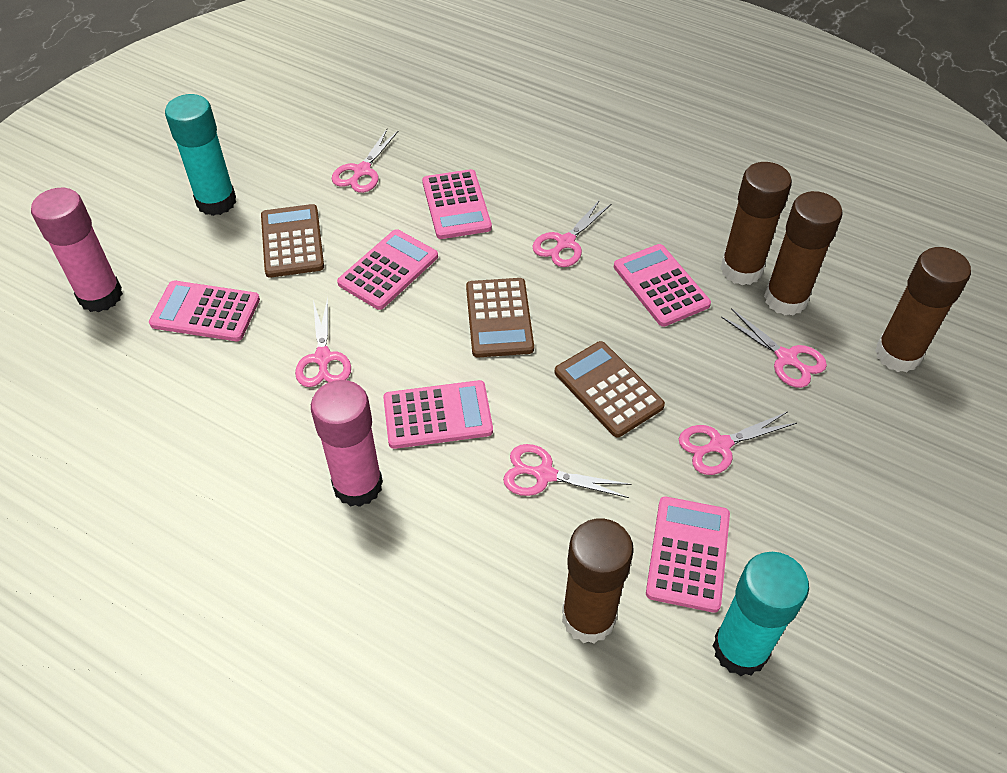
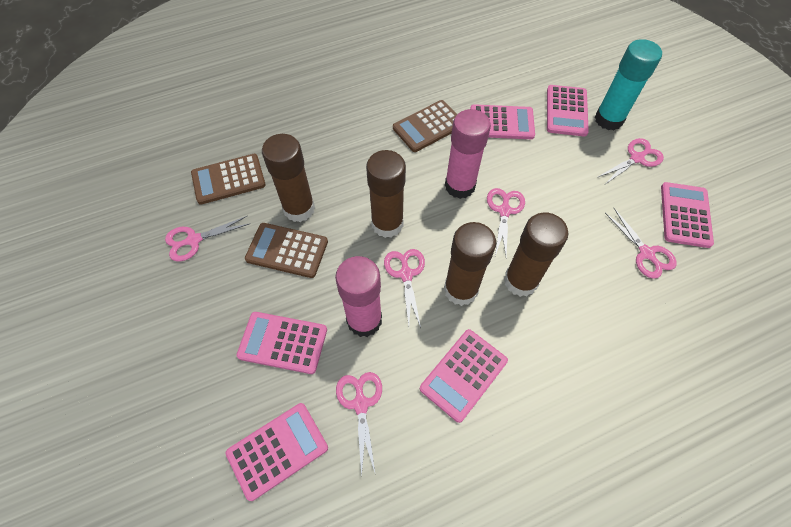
turquoise glue stick: 2 -> 1

